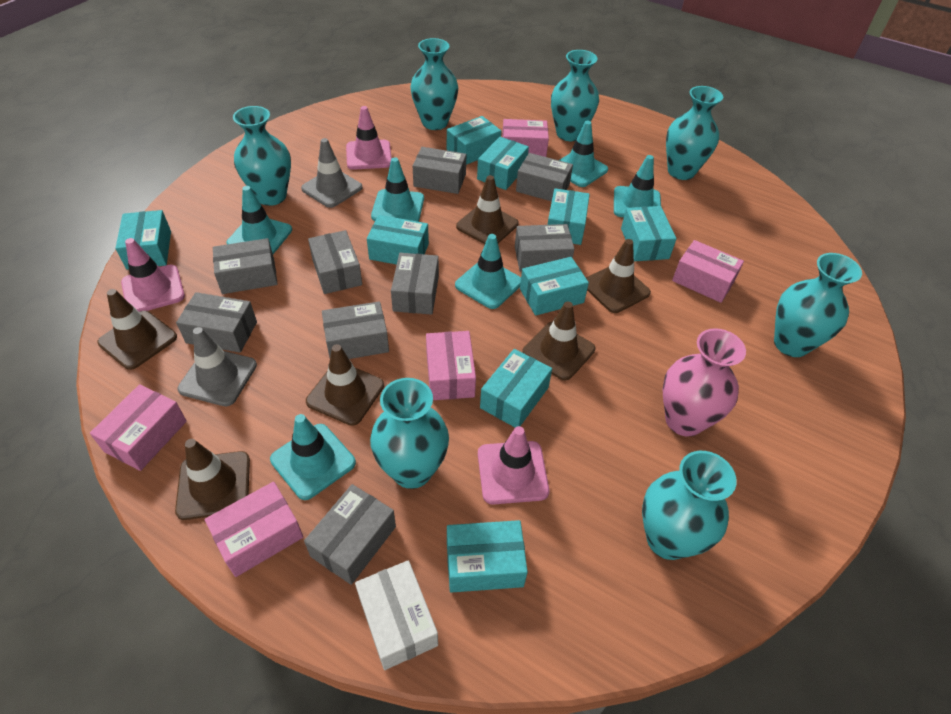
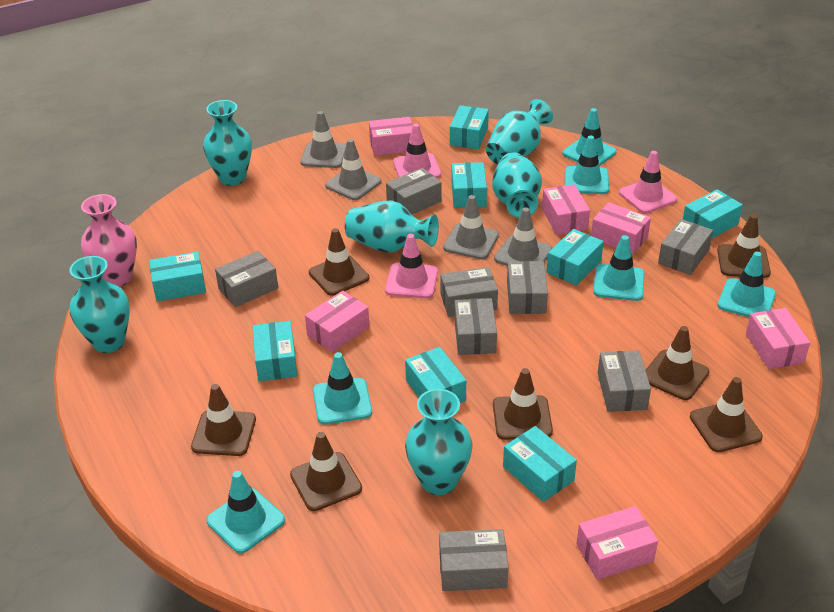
brown traffic cone: 6 -> 7
grey box: 9 -> 8
grey traffic cone: 2 -> 4
pink box: 5 -> 6
turquoise box: 9 -> 8
turquoise vase: 7 -> 6
white box: 1 -> 0

